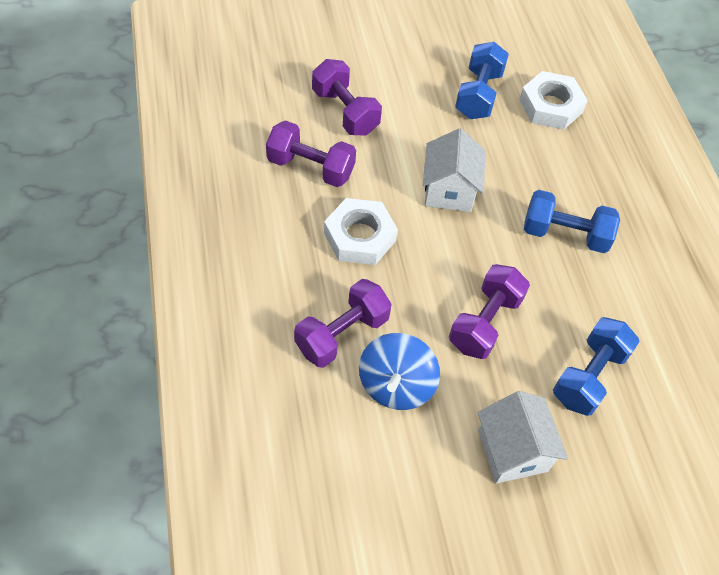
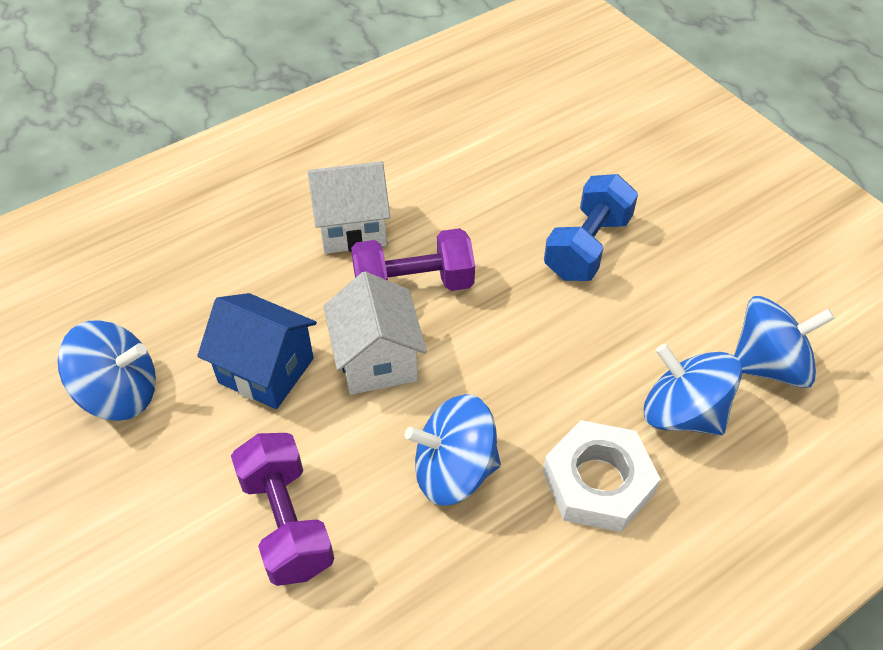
blue dumbbell: 3 -> 1
blue house: 0 -> 1
blue spinning top: 1 -> 4
purple dumbbell: 4 -> 2
white nut: 2 -> 1

